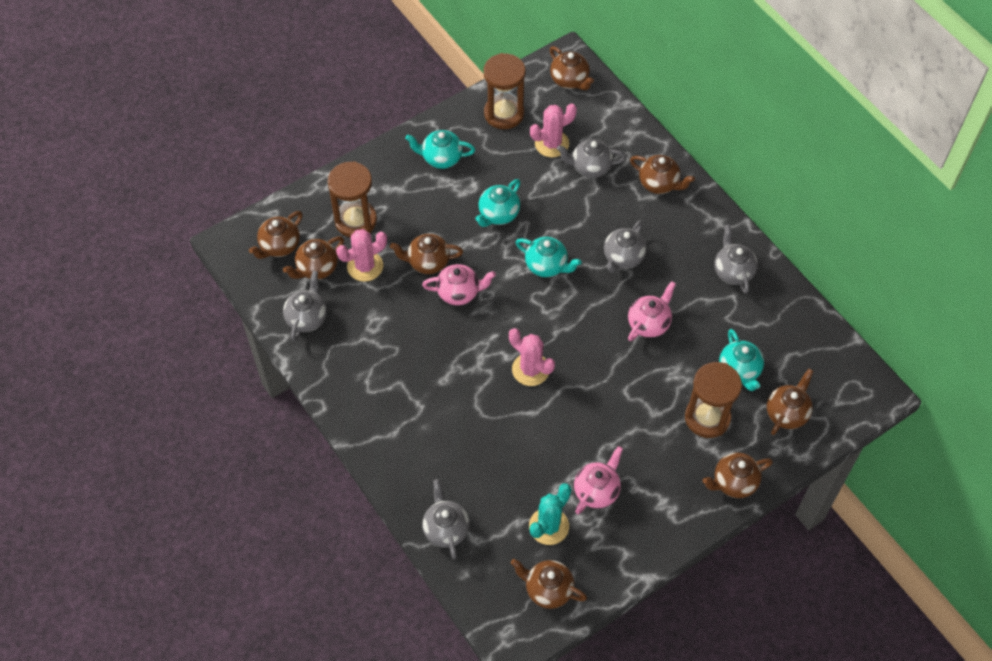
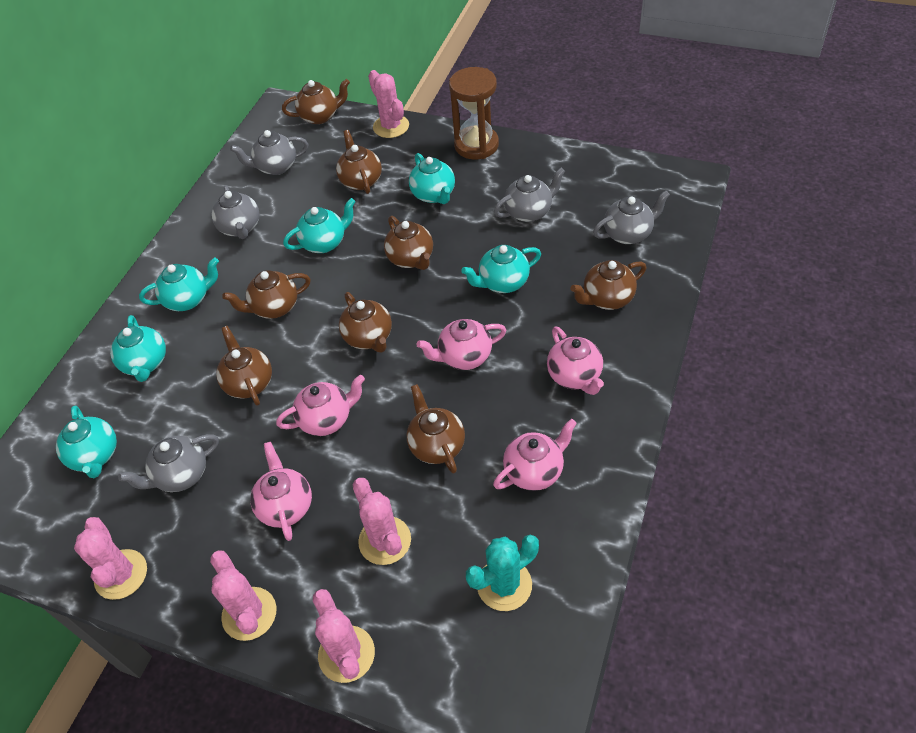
brown hourglass: 3 -> 1
pink cactus: 3 -> 5
pink teapot: 3 -> 5
turquoise teapot: 4 -> 6

